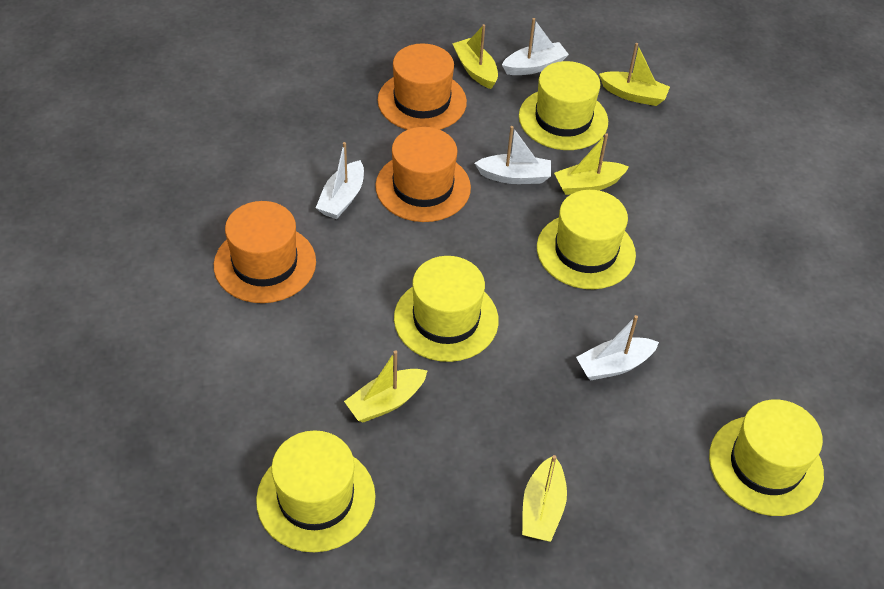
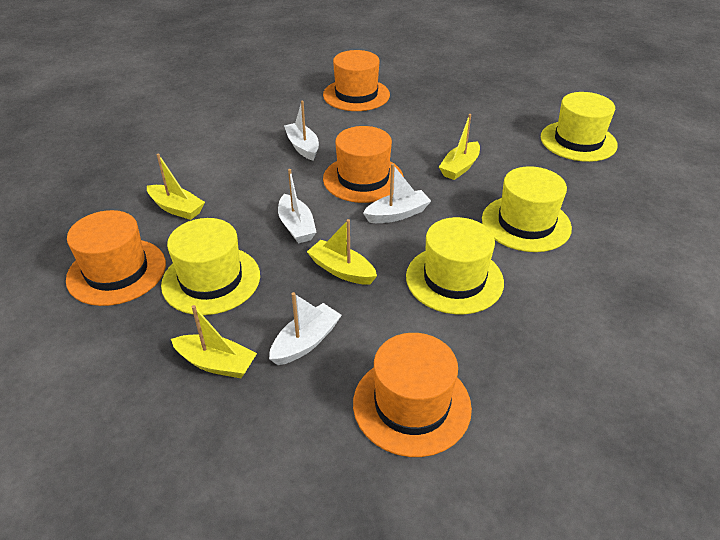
orange hat: 3 -> 4
yellow boat: 5 -> 4
yellow hat: 5 -> 4

